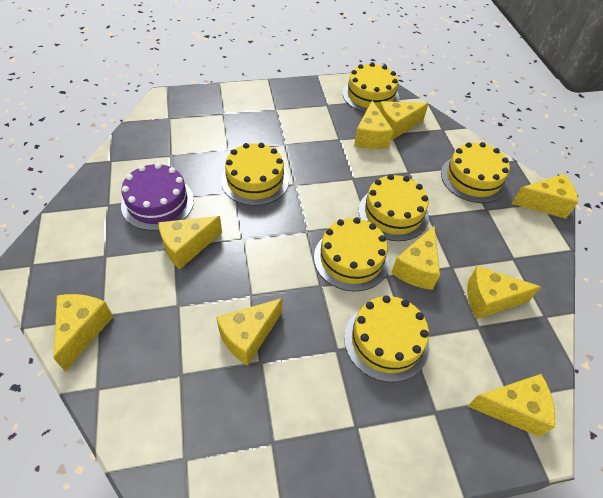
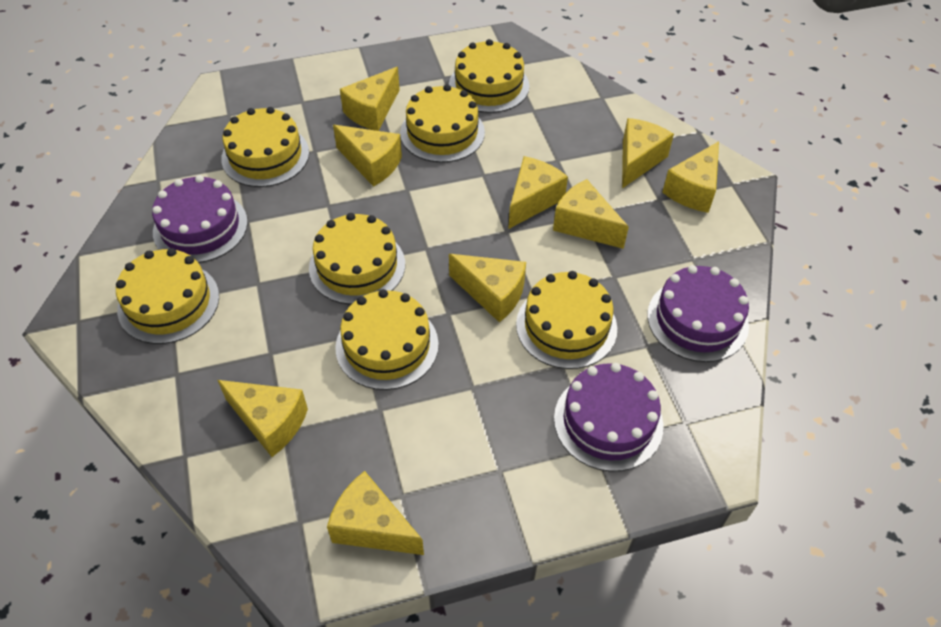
purple cake: 1 -> 3
yellow cake: 6 -> 7

